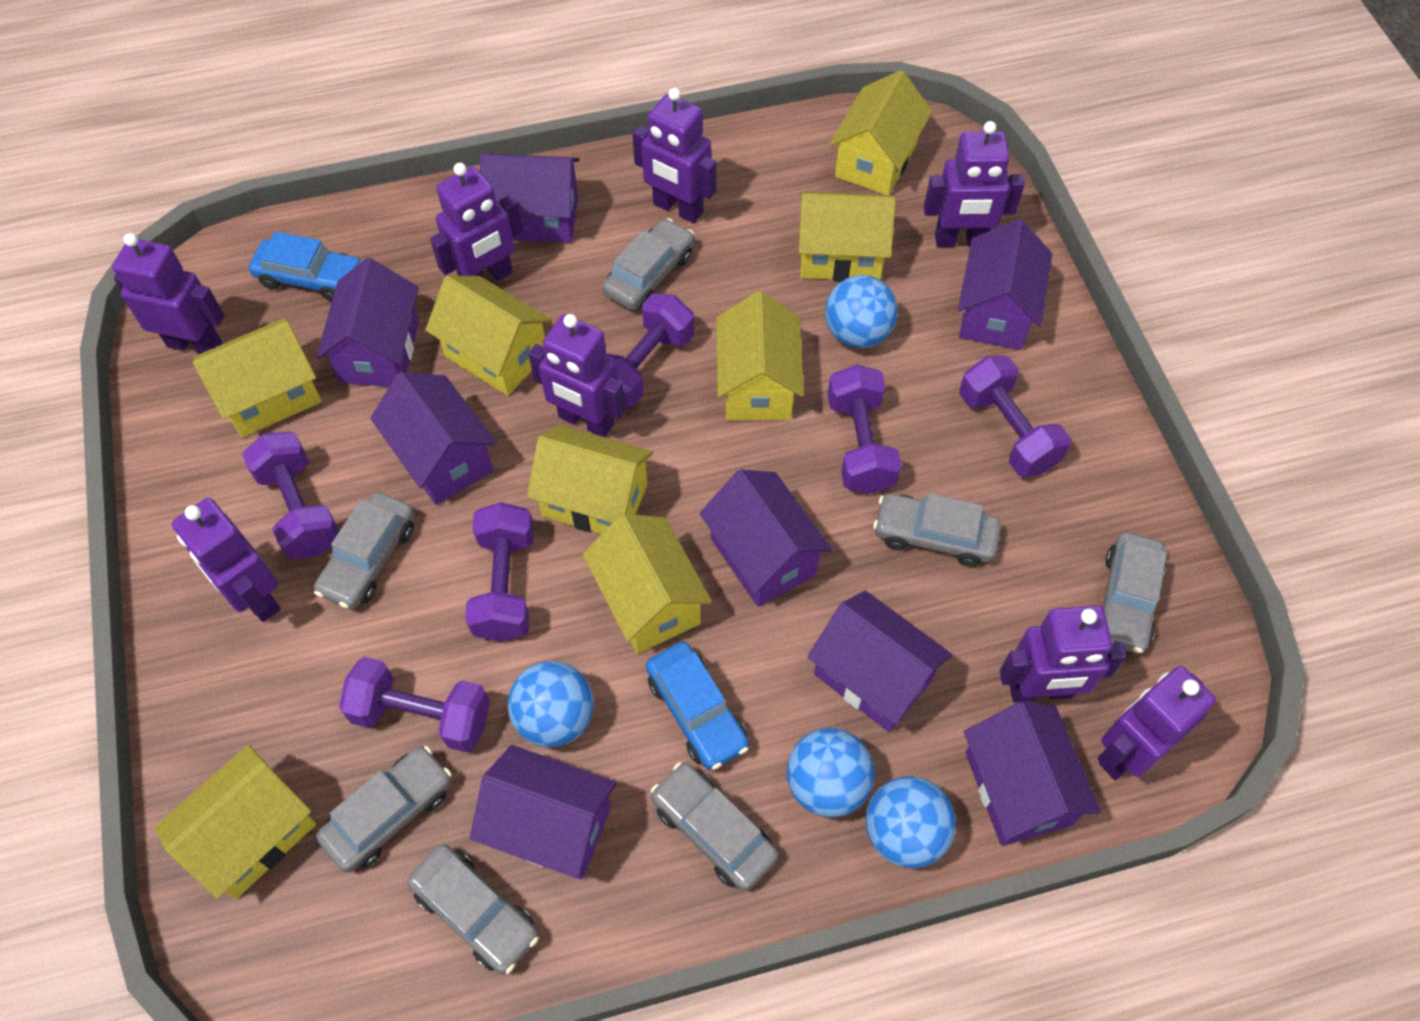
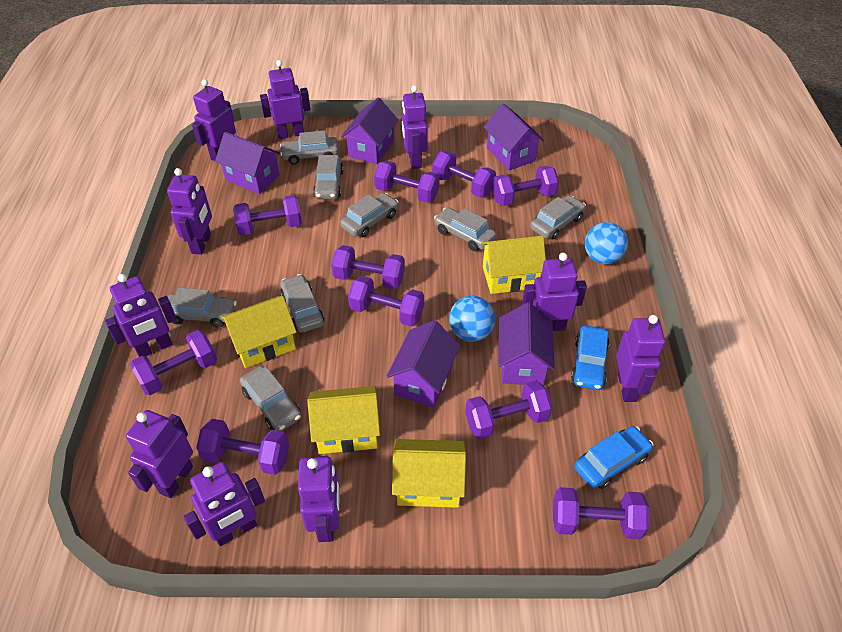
blue ball: 4 -> 2
grey car: 7 -> 8
purple dumbbell: 6 -> 10
purple house: 8 -> 5
purple robot: 8 -> 10
yellow house: 8 -> 4

